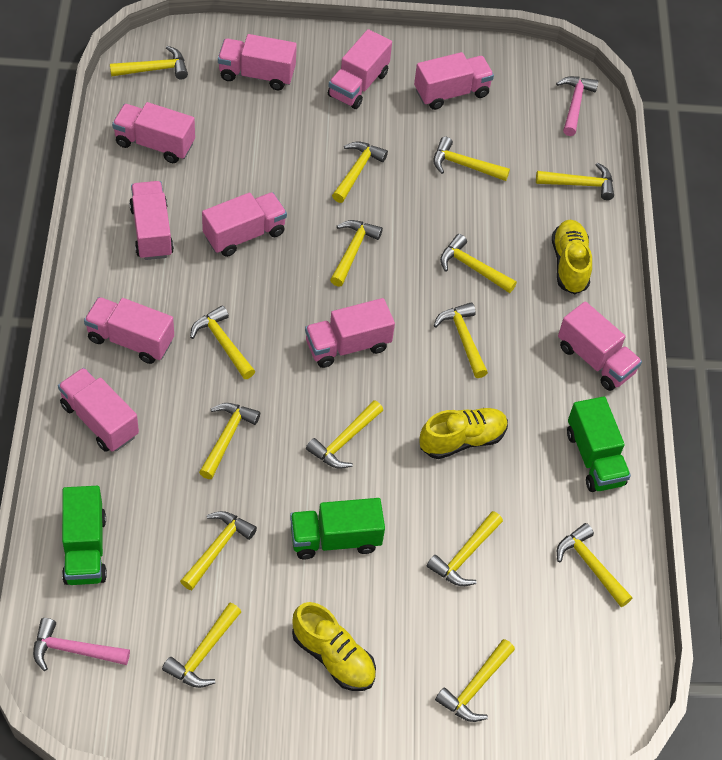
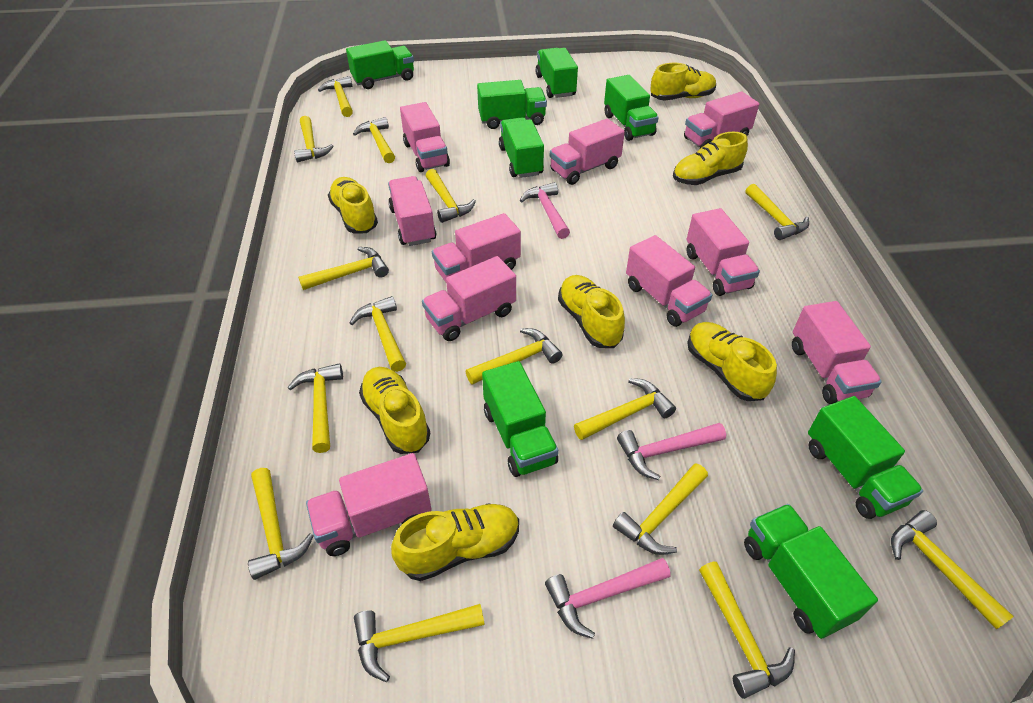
green truck: 3 -> 8
pink hammer: 2 -> 3
yellow shoe: 3 -> 7

